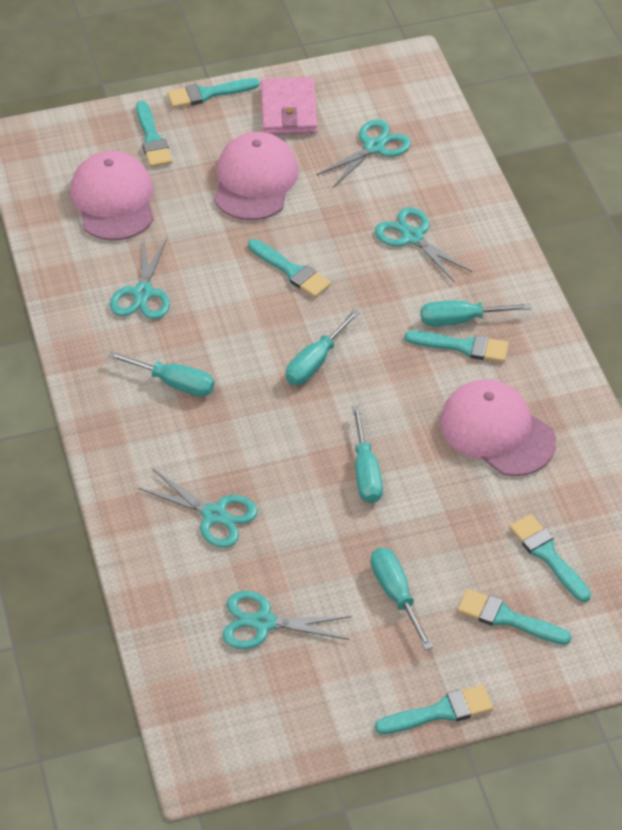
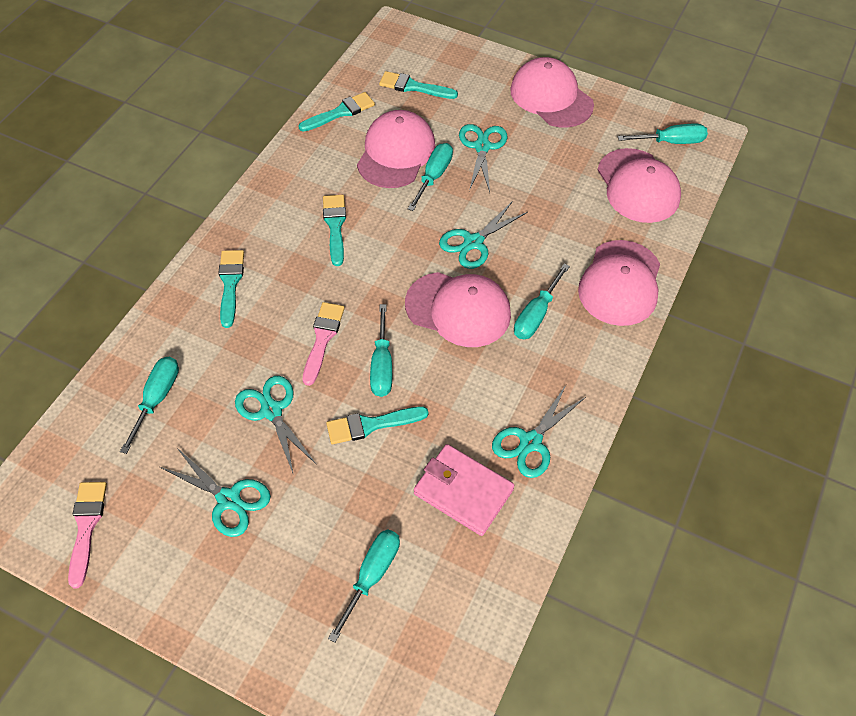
pink brush: 0 -> 2
pink cap: 3 -> 5
turquoise brush: 7 -> 5
turquoise screwdriver: 5 -> 6

